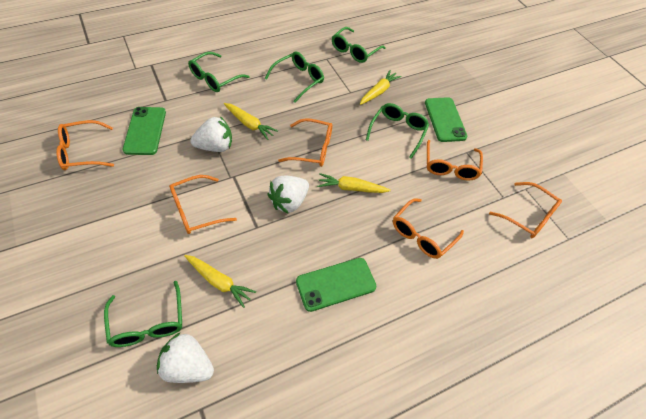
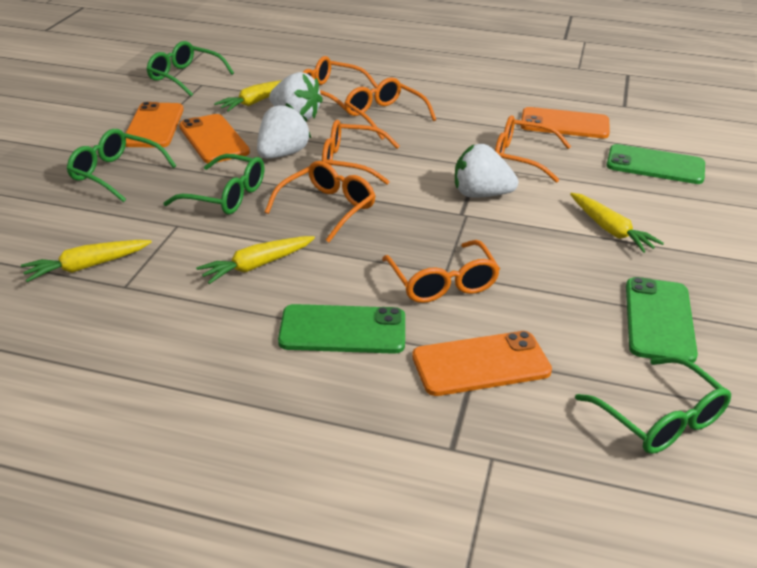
green glasses: 5 -> 4
orange phone: 0 -> 4

